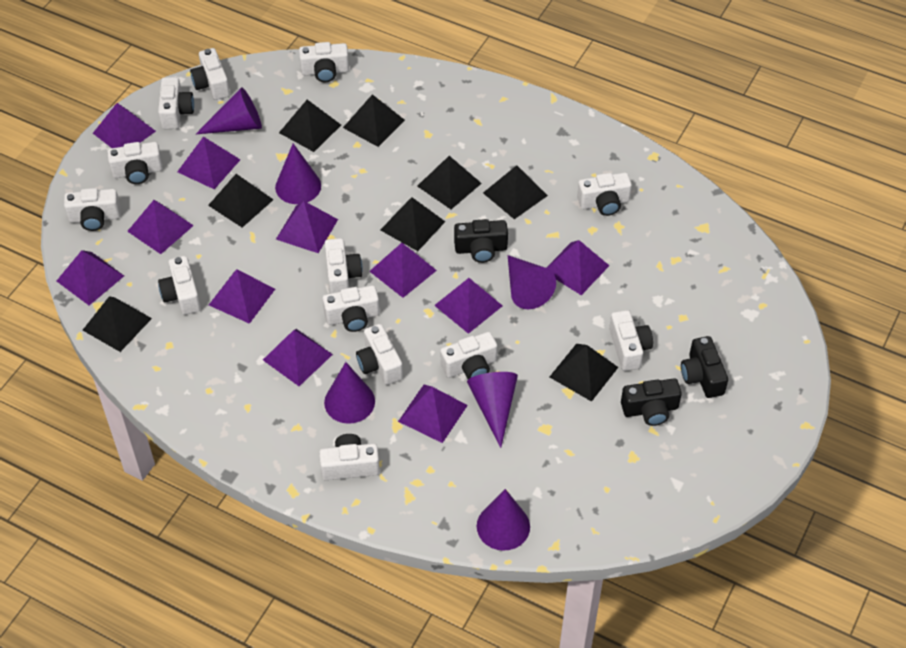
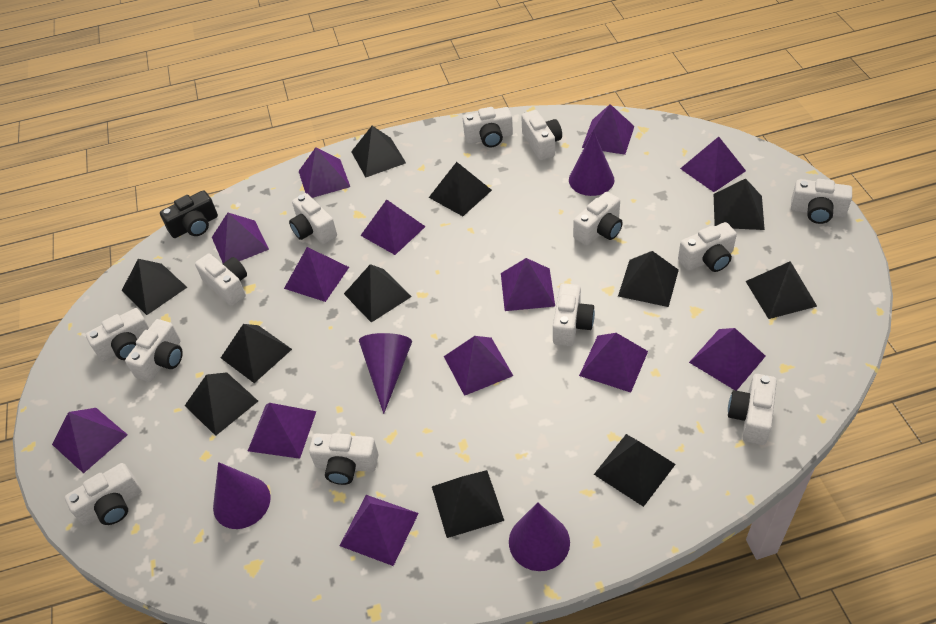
black camera: 3 -> 1
black pyramid: 8 -> 11
purple cone: 6 -> 4
purple pyramid: 11 -> 13

